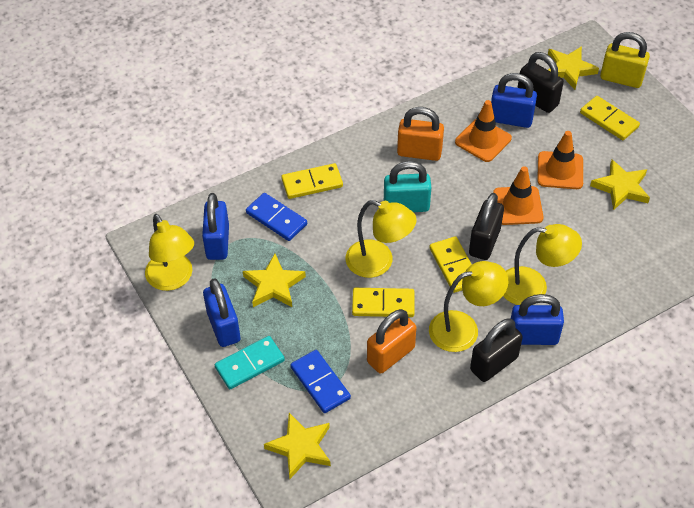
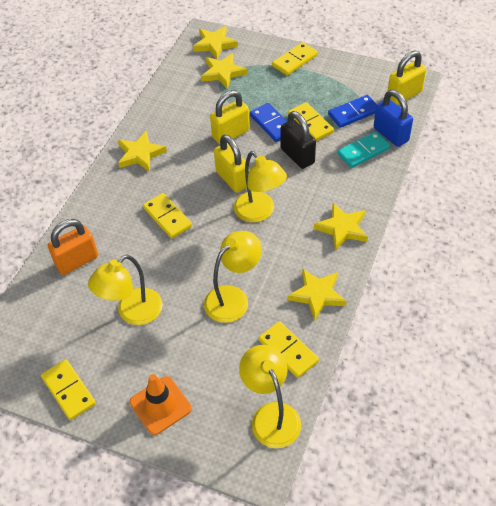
black padlock: 3 -> 1
blue padlock: 4 -> 1
orange padlock: 2 -> 1
orange traffic cone: 3 -> 1
turquoise padlock: 1 -> 0
yellow domino: 4 -> 5
yellow padlock: 1 -> 3
yellow star: 4 -> 5

